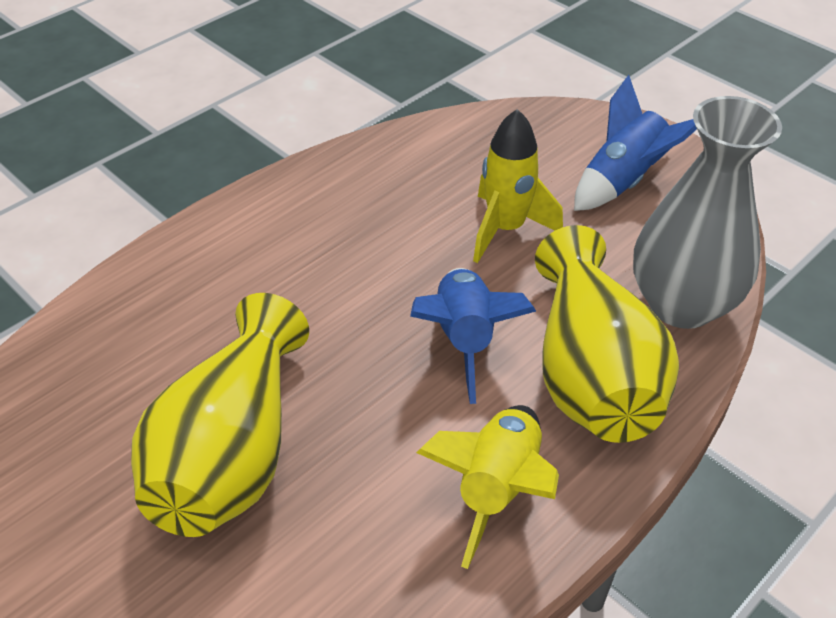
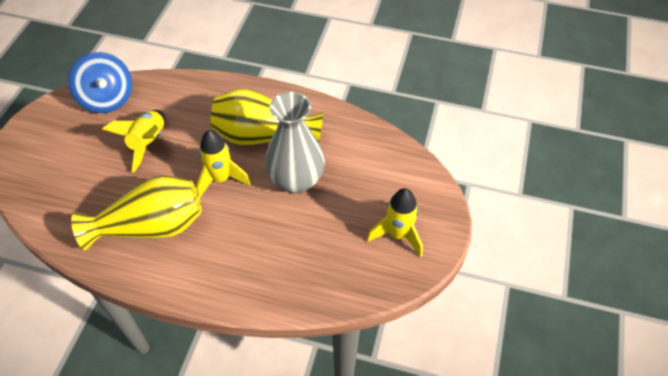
blue rocket: 2 -> 0
blue spinning top: 0 -> 1
yellow rocket: 2 -> 3

